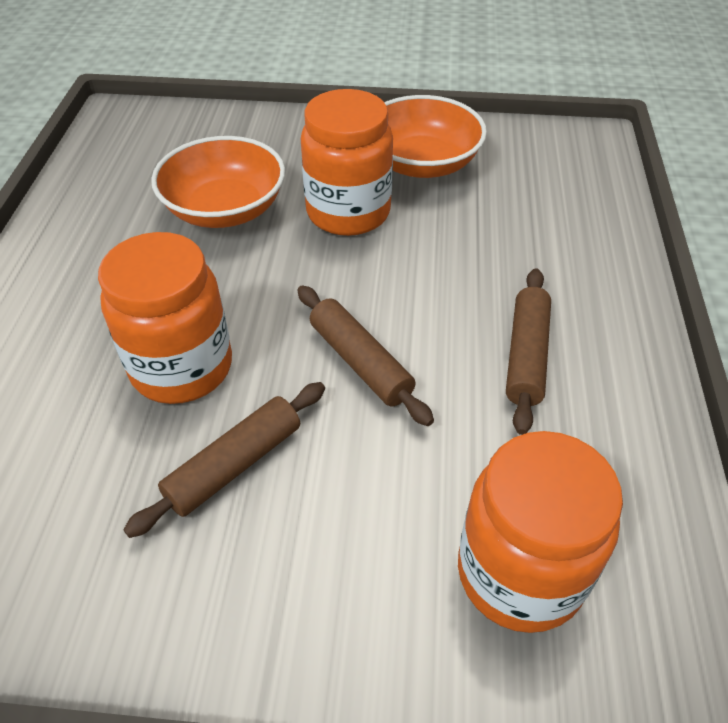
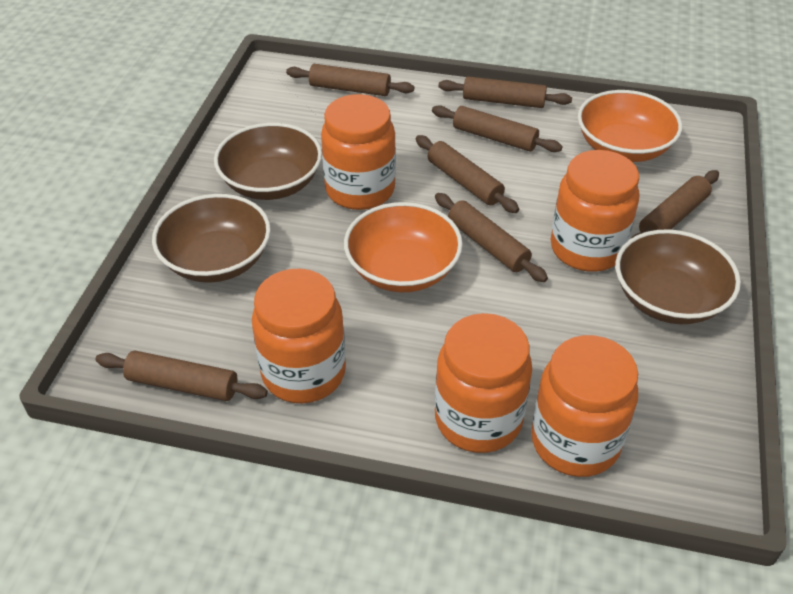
brown bowl: 0 -> 3
brown rolling pin: 3 -> 7
orange jar: 3 -> 5

